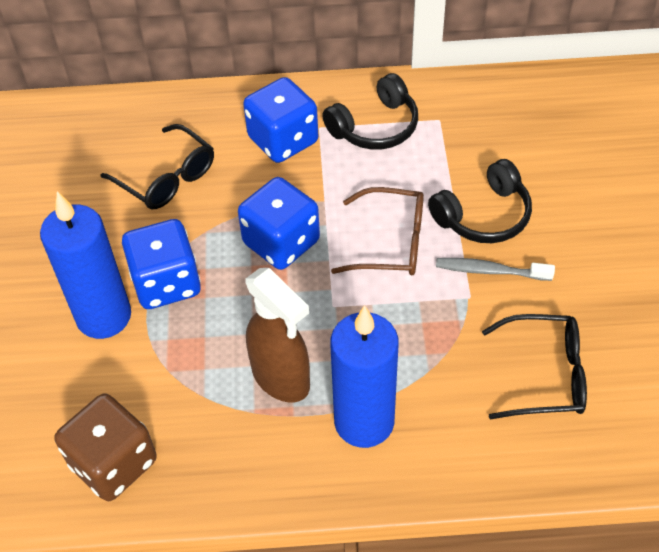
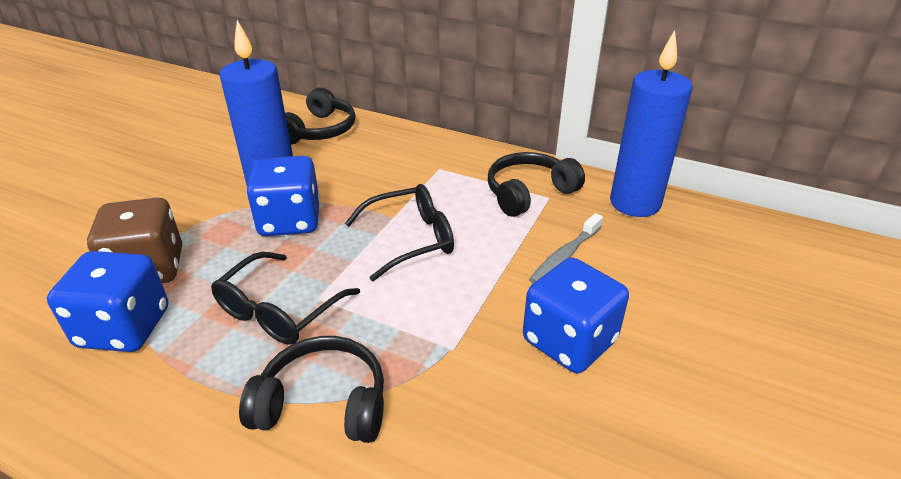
black headphones: 2 -> 3
brown glasses: 1 -> 0
brown spray bottle: 1 -> 0

